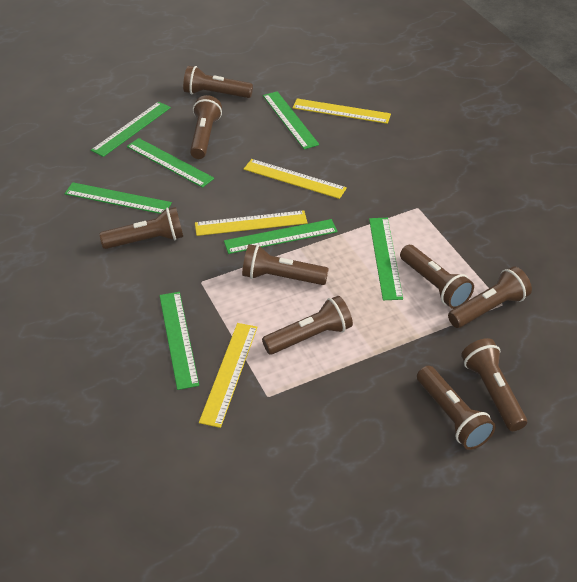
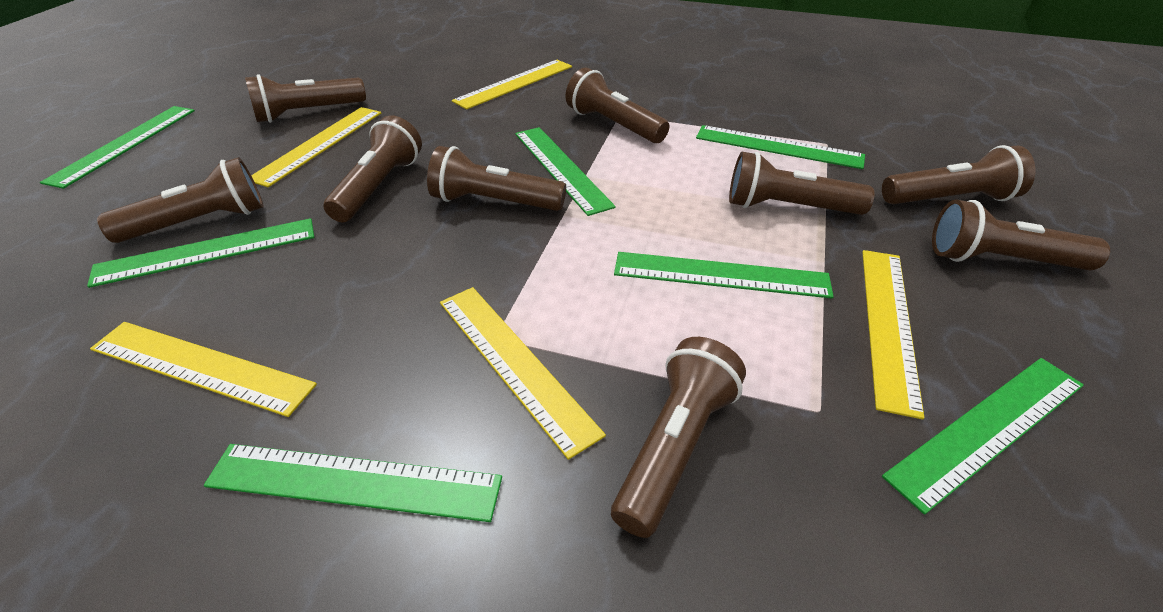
yellow ruler: 4 -> 5

